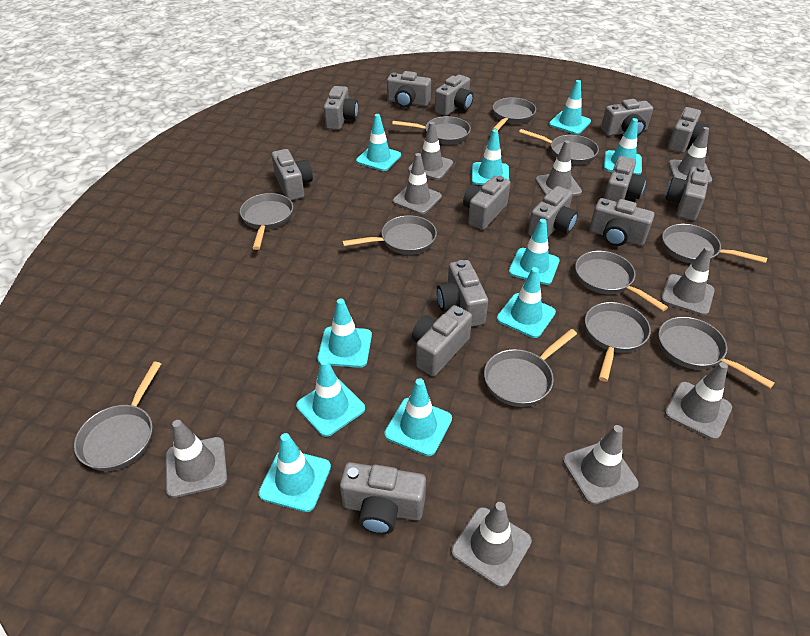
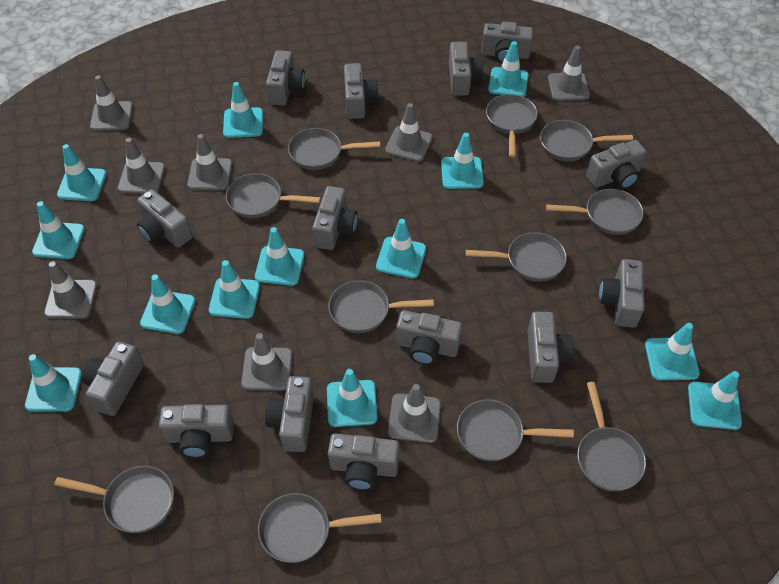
grey traffic cone: 9 -> 8
turquoise traffic cone: 10 -> 13

